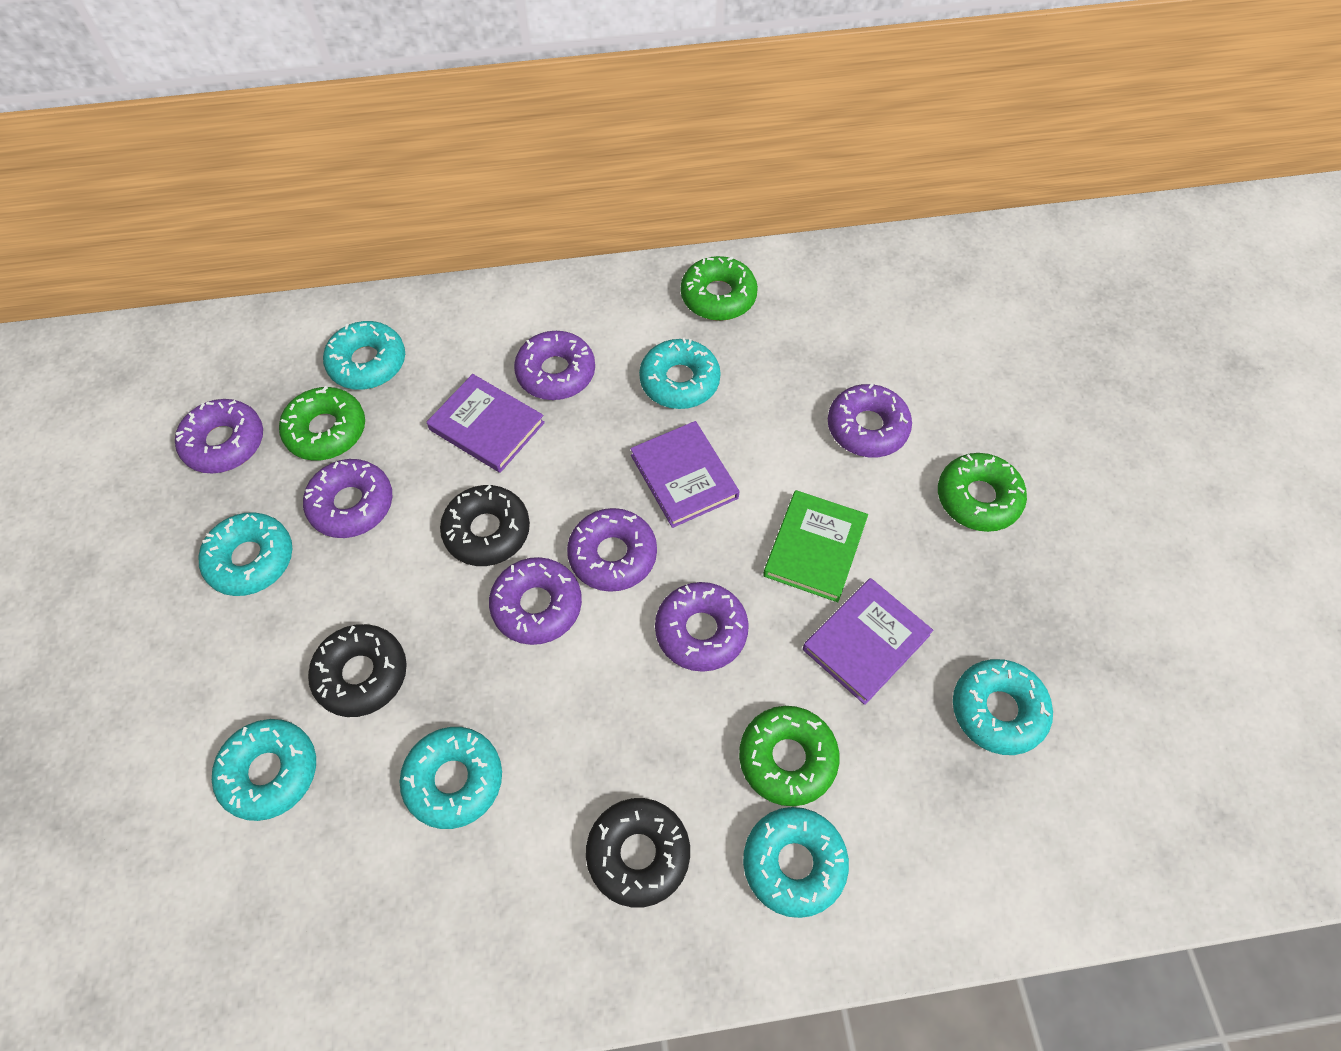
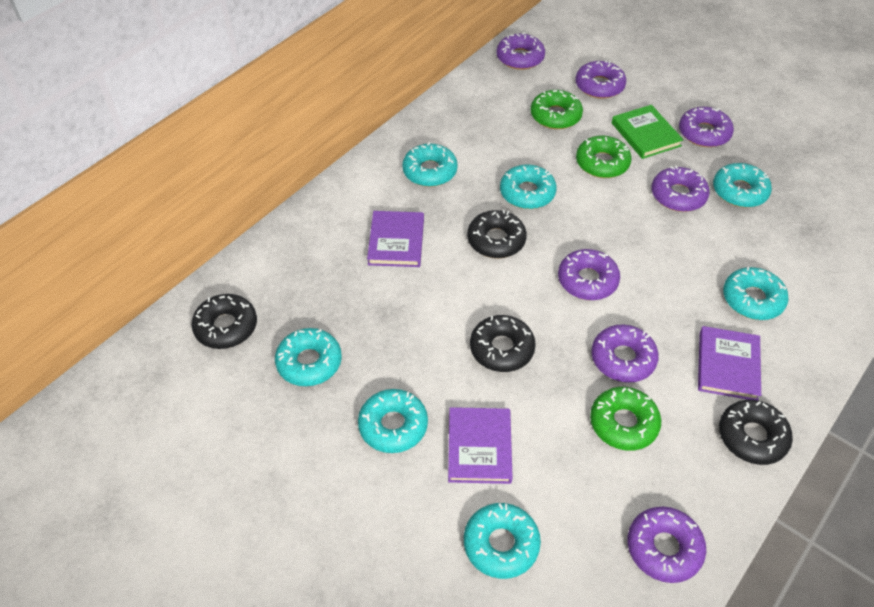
black donut: 3 -> 4
green donut: 4 -> 3

